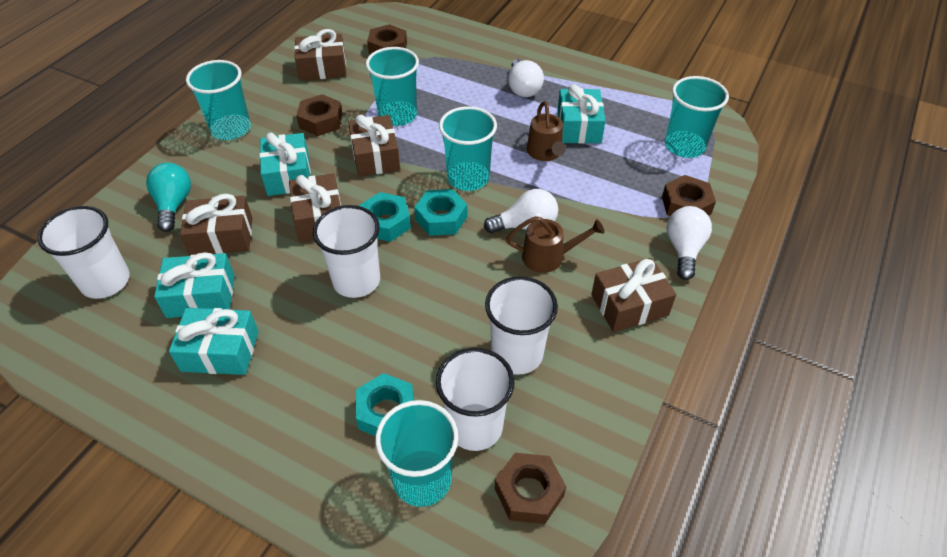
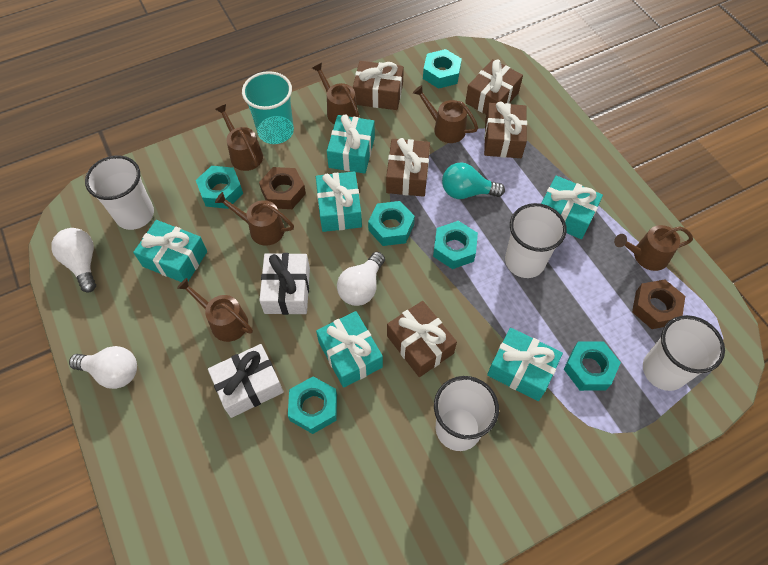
brown nut: 4 -> 2
brown watering can: 2 -> 6
turquoise cup: 5 -> 1
turquoise gift: 4 -> 6
turquoise nut: 3 -> 6
white gift: 0 -> 2

